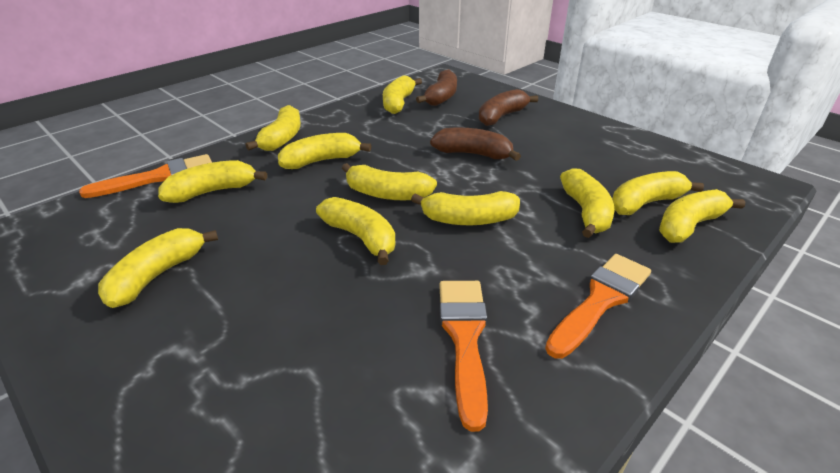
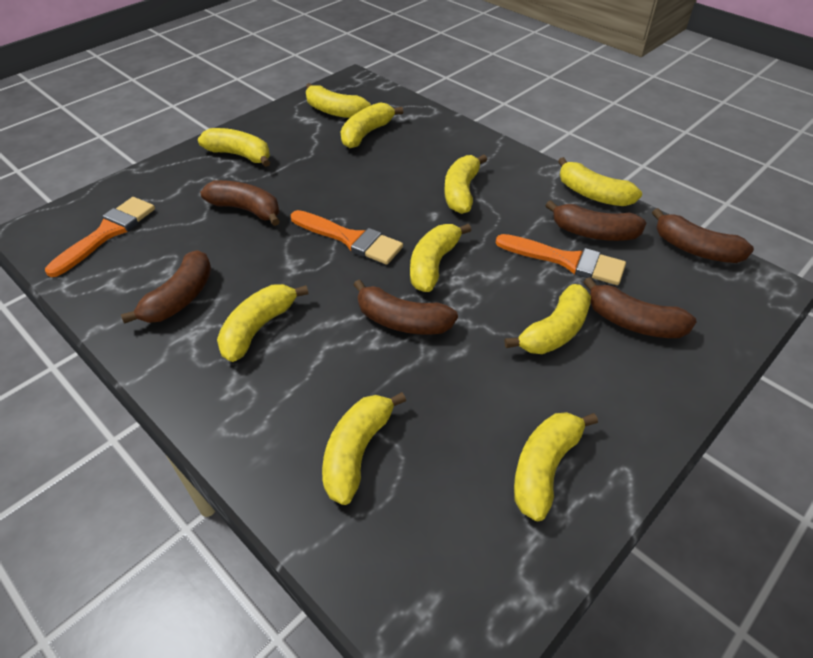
brown banana: 3 -> 6
yellow banana: 11 -> 10

